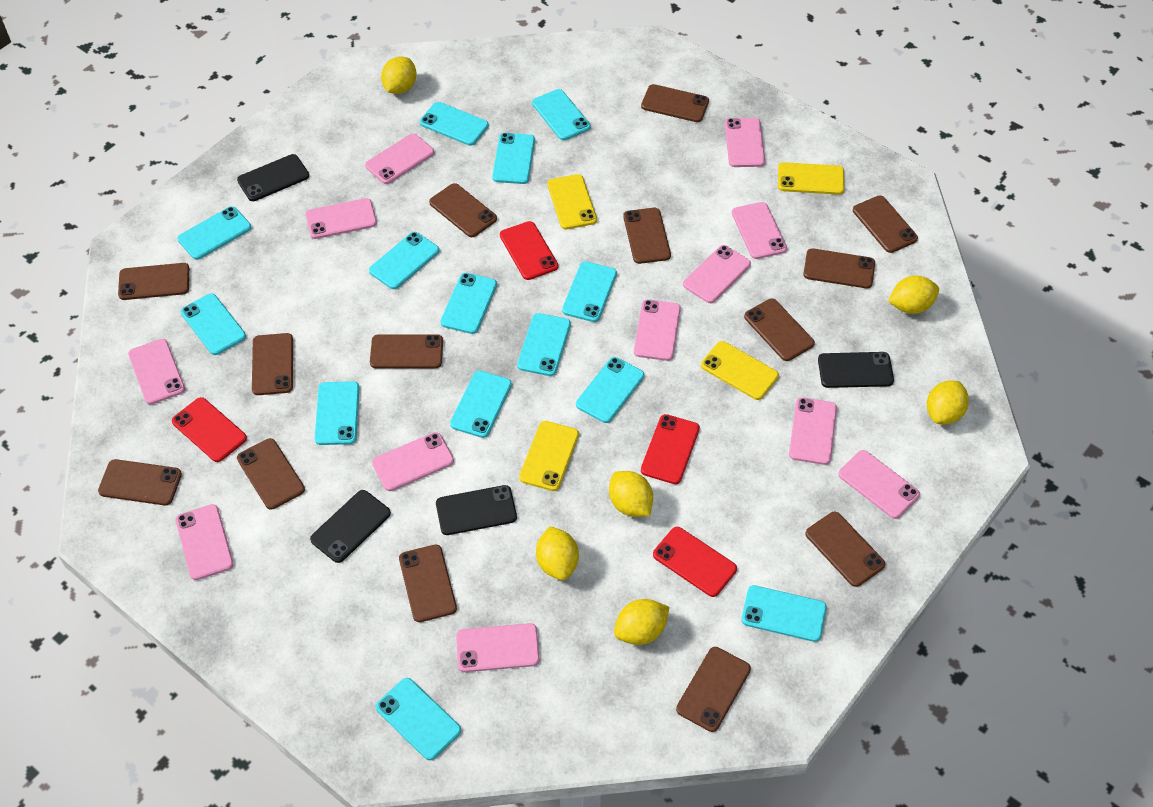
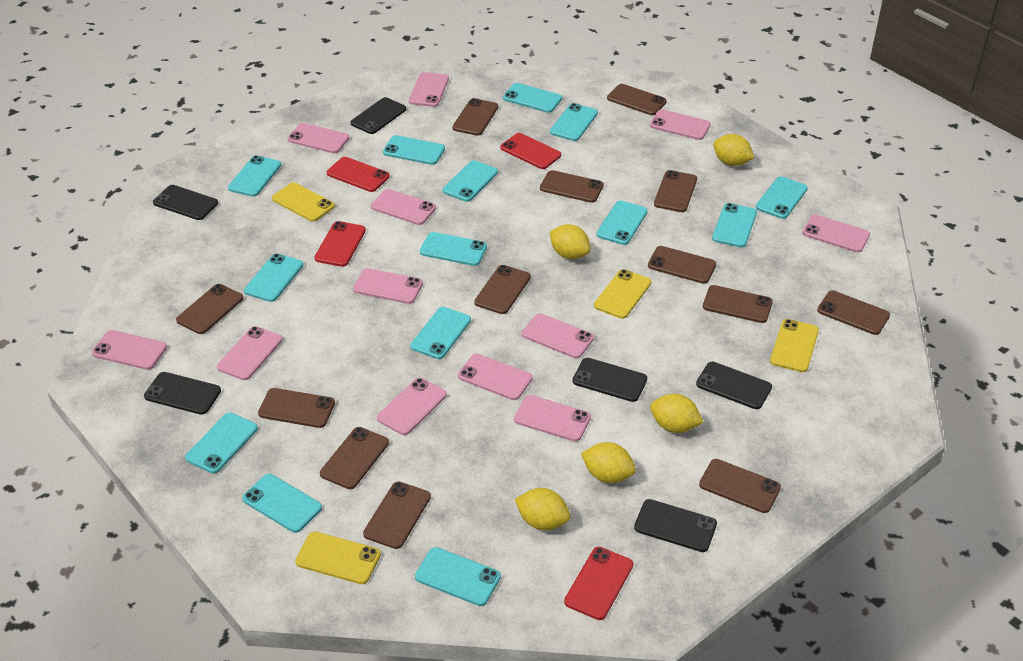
black phone: 4 -> 6
brown phone: 14 -> 13
yellow lemon: 6 -> 5

